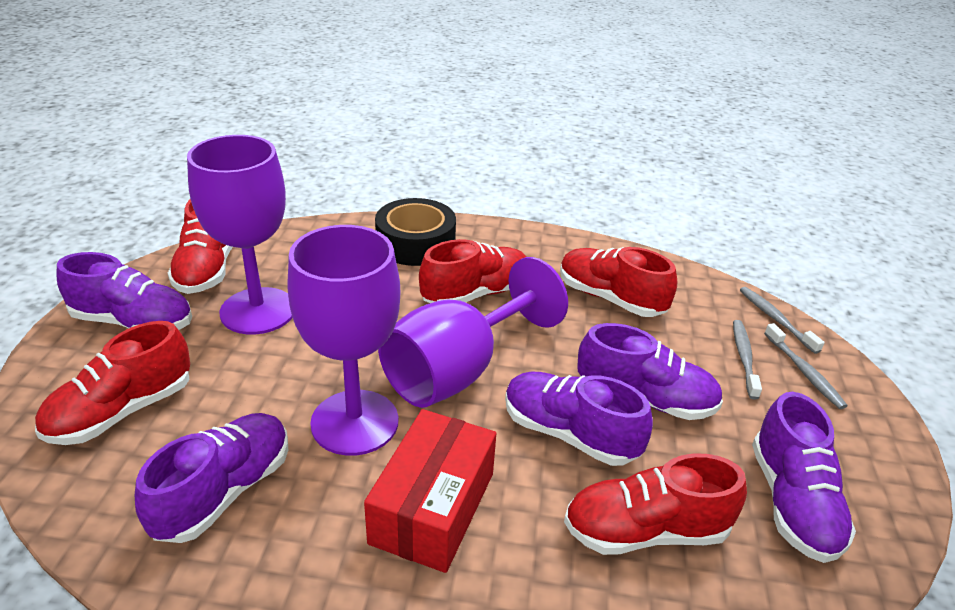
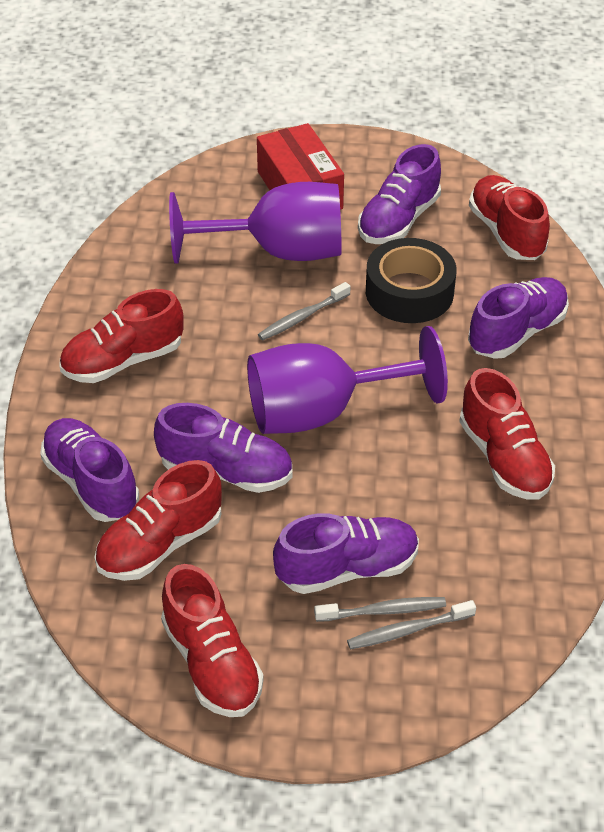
purple goblet: 3 -> 2

